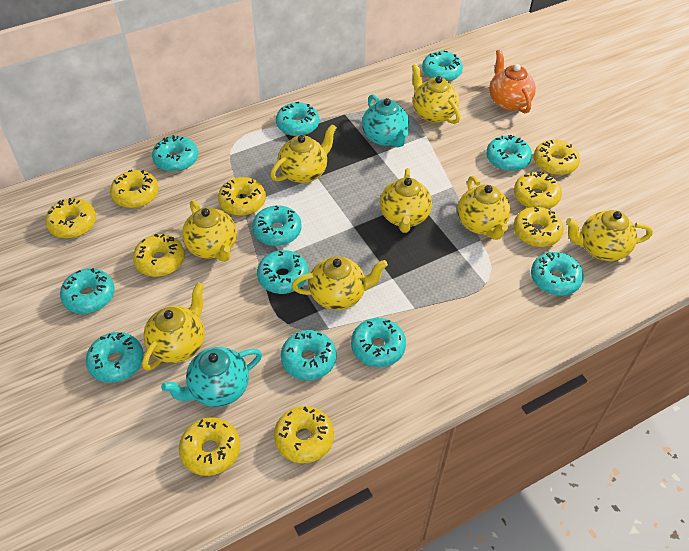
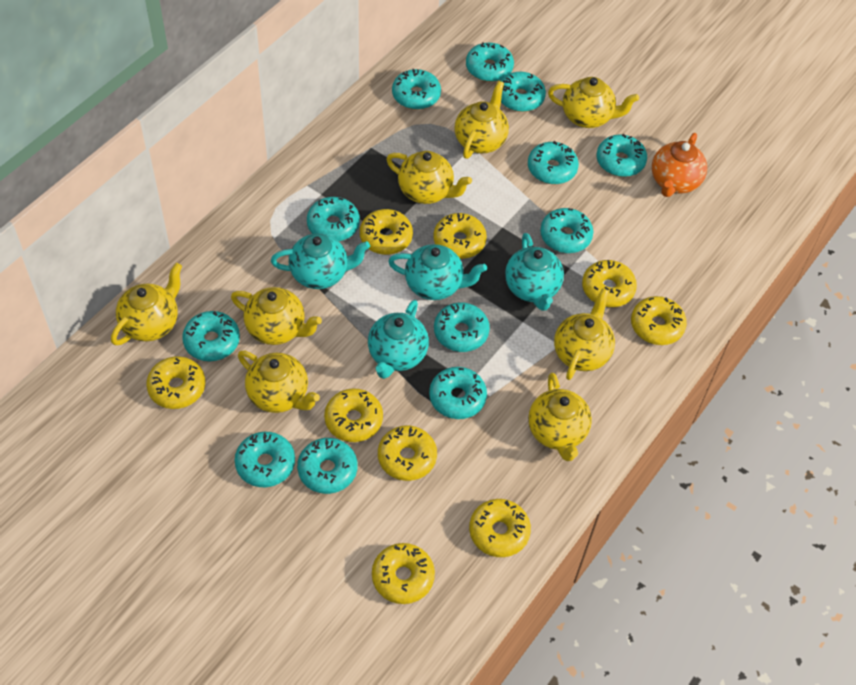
turquoise donut: 11 -> 12
turquoise teapot: 2 -> 4

